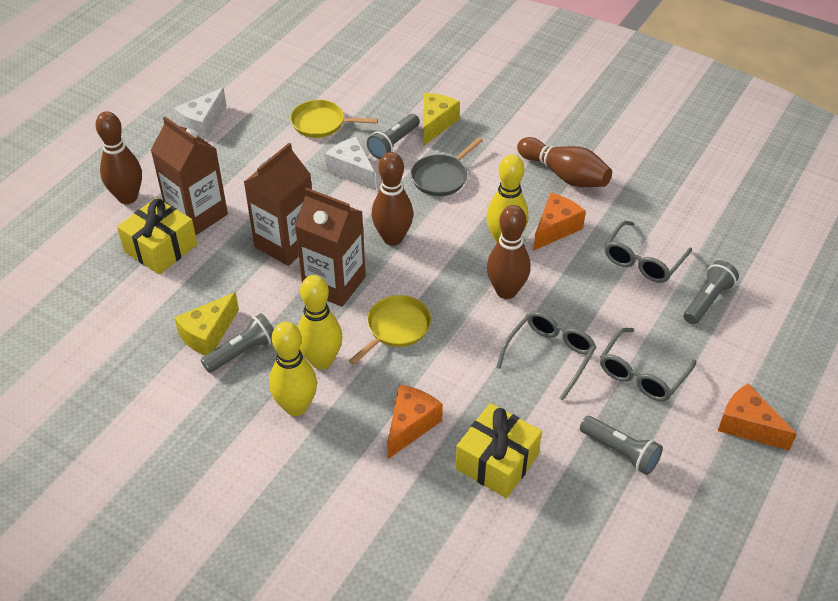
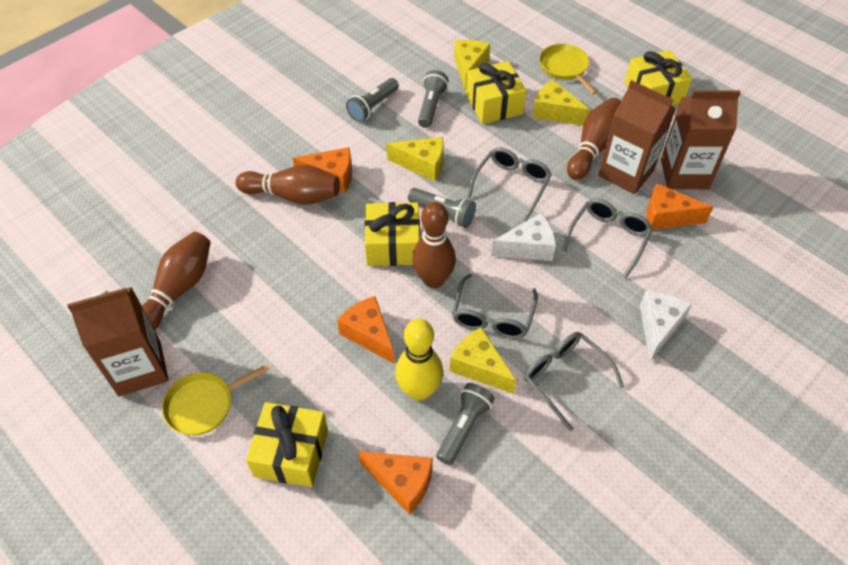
grey glasses: 3 -> 4
grey pan: 1 -> 0
orange cheese: 3 -> 4
yellow bowling pin: 3 -> 1
yellow cheese: 2 -> 4
yellow gift: 2 -> 4

